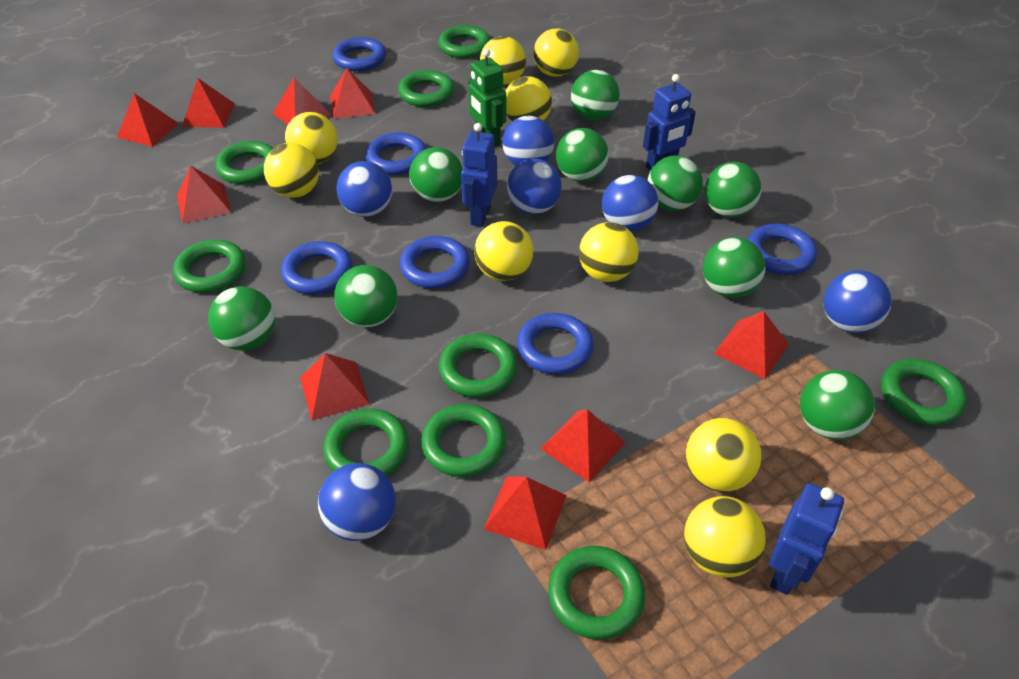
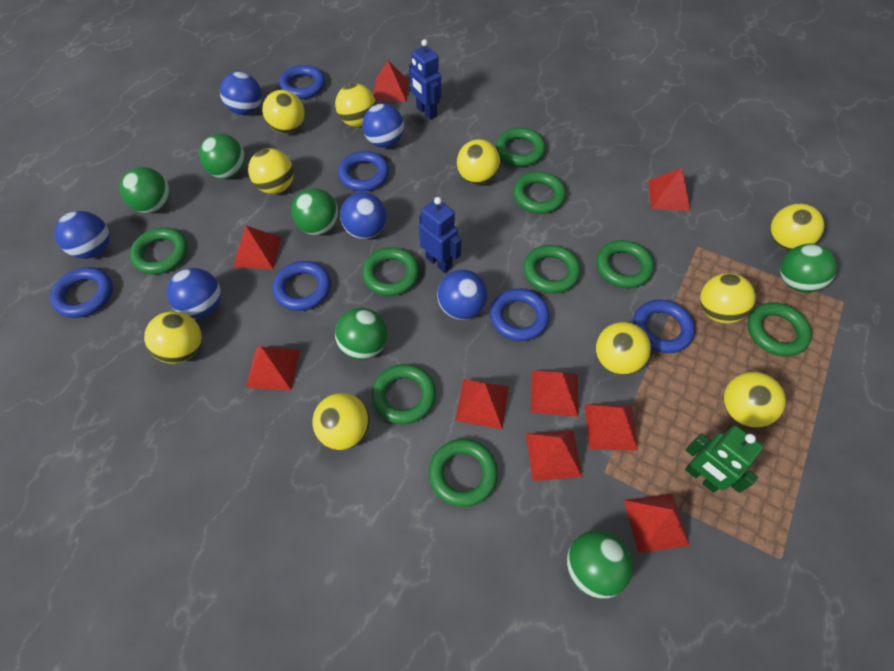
blue robot: 3 -> 2
green ball: 9 -> 6
yellow ball: 9 -> 10

